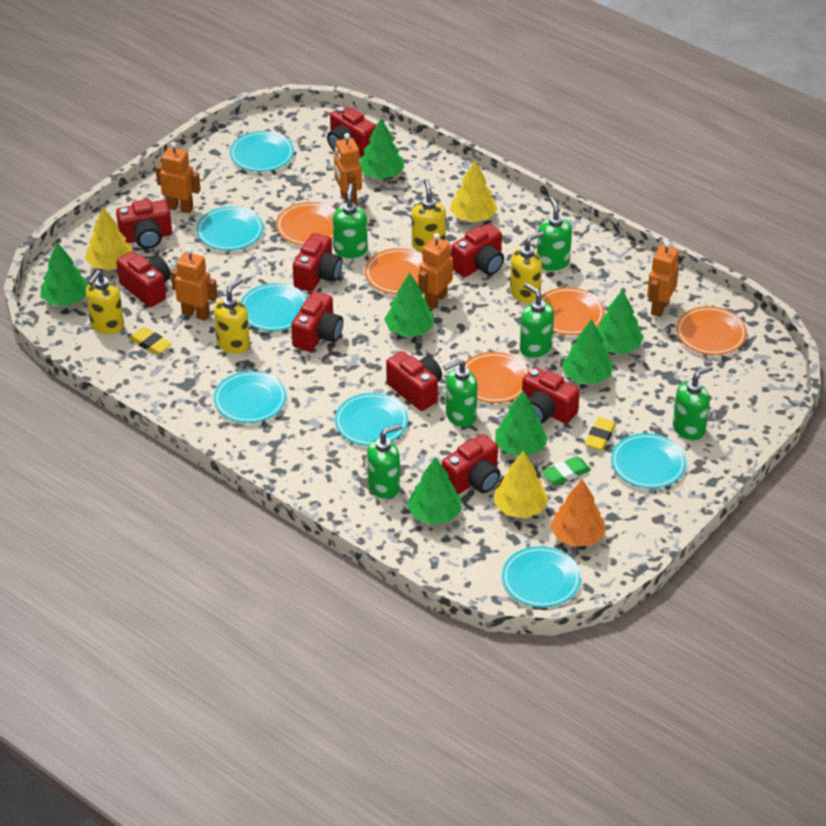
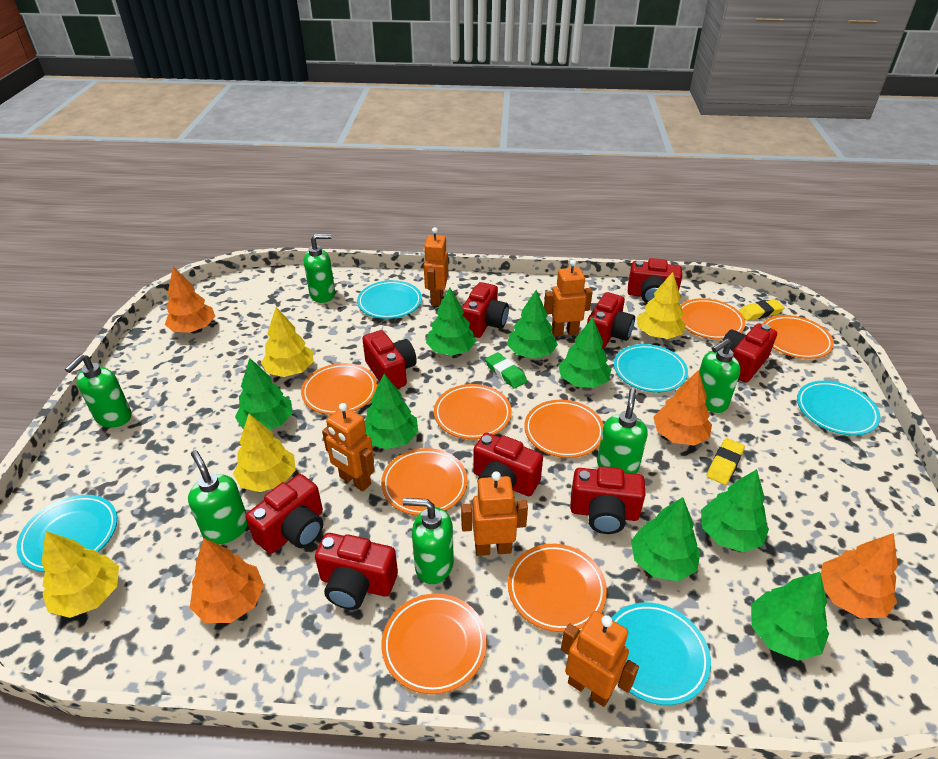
green tree: 7 -> 8
orange plate: 5 -> 8
orange tree: 1 -> 4
turquoise plate: 7 -> 5
yellow soap dispenser: 4 -> 0
yellow tree: 3 -> 4

